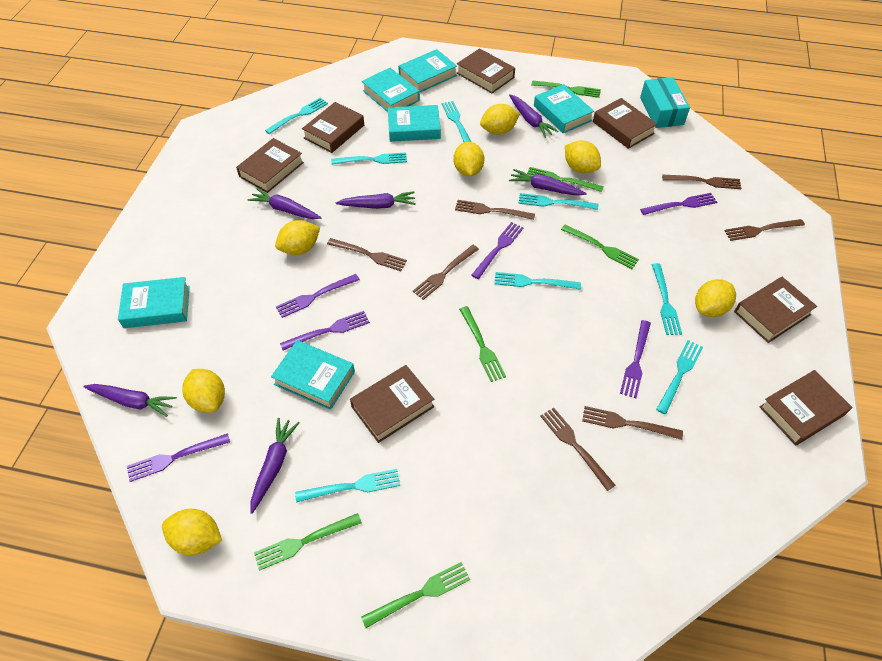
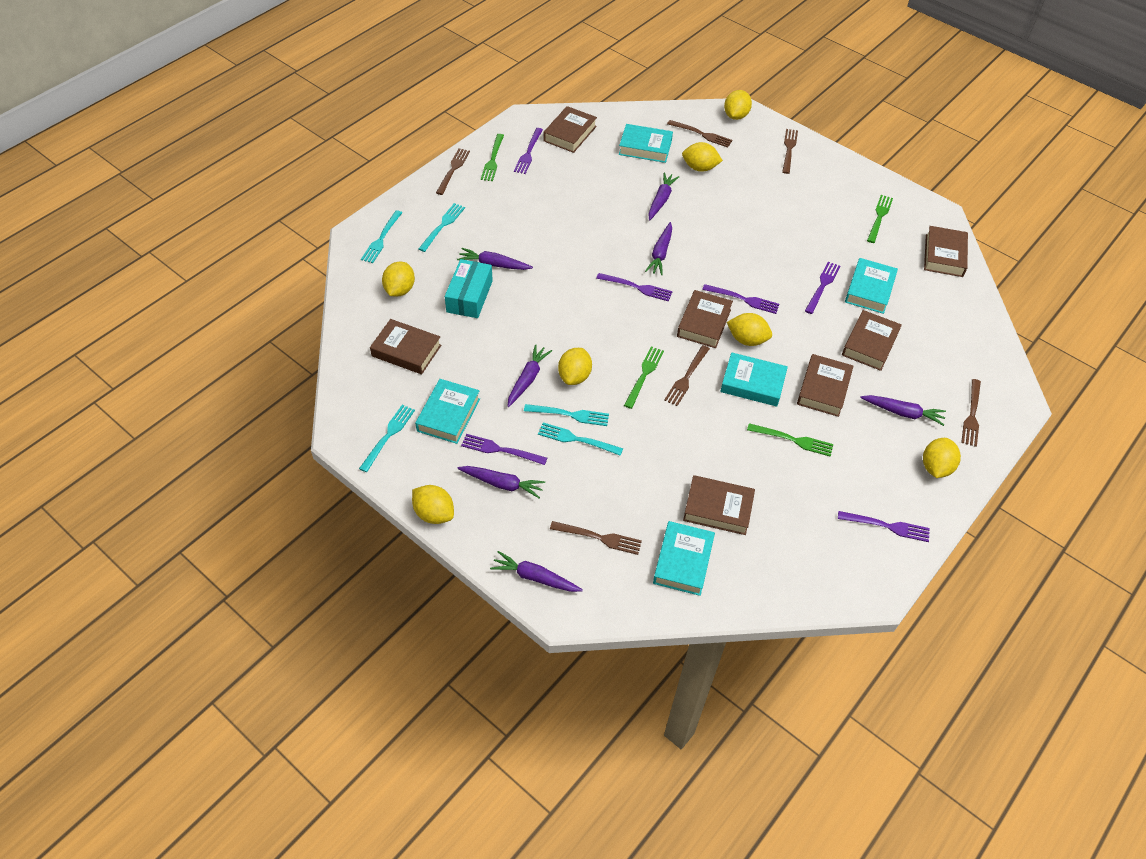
brown fork: 7 -> 6
green fork: 6 -> 4
purple carrot: 6 -> 7
turquoise book: 6 -> 5
turquoise fork: 8 -> 5

